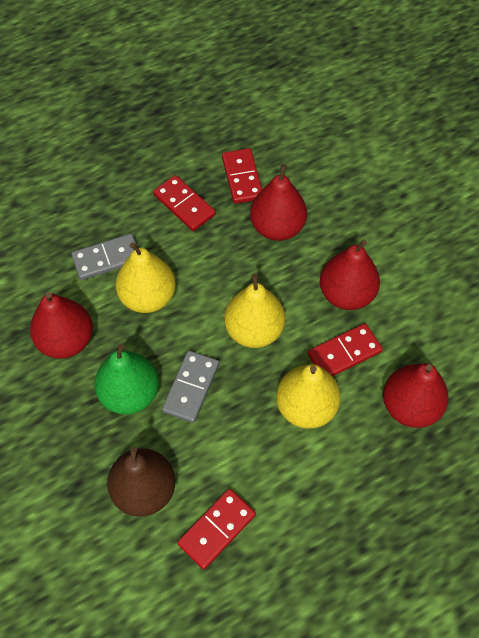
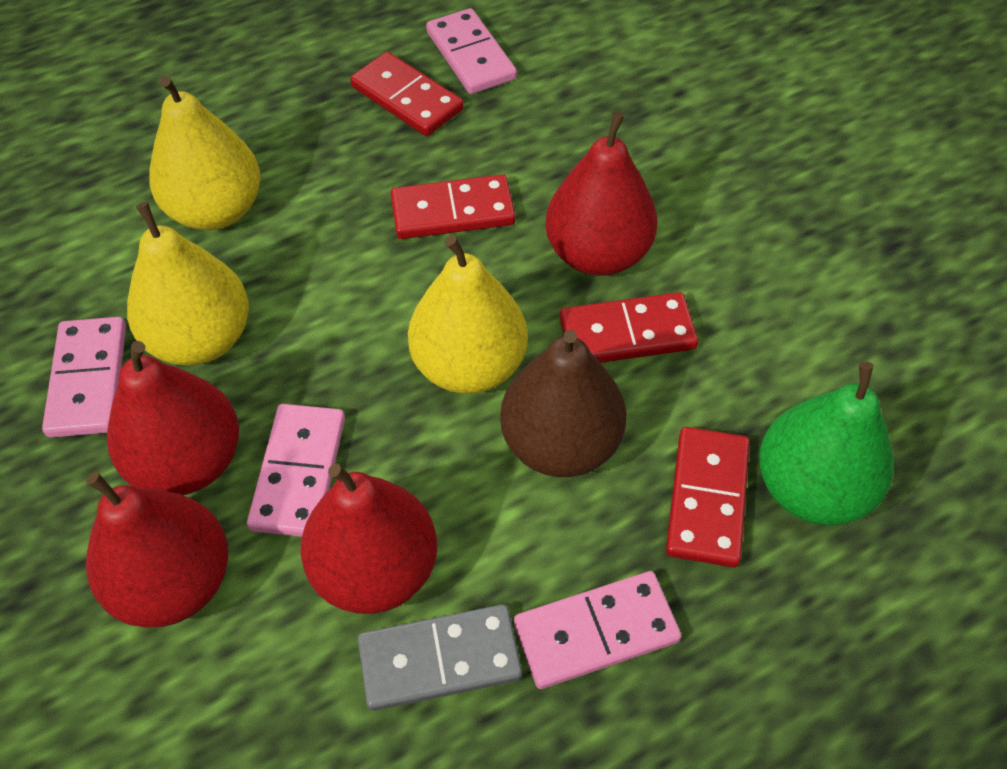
grey domino: 2 -> 1
pink domino: 0 -> 4

